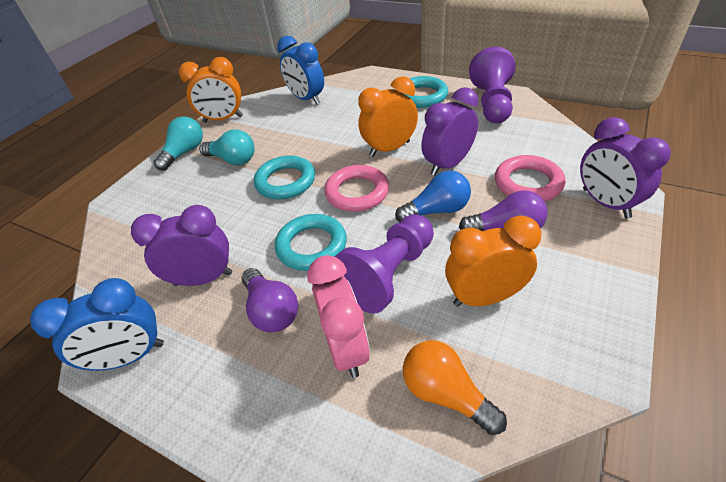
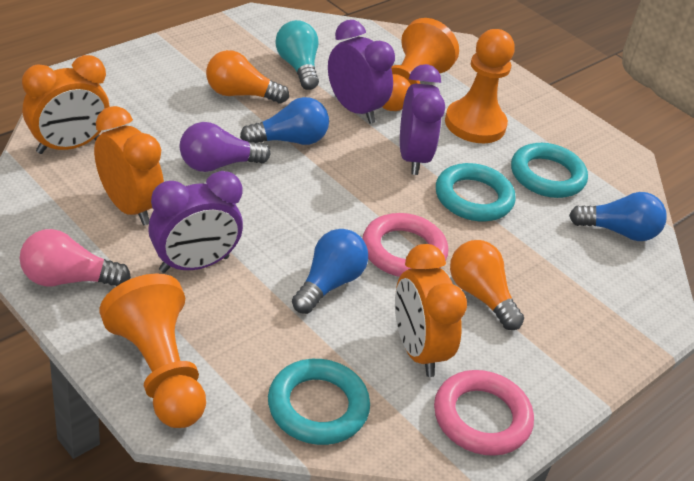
blue clock: 2 -> 0
blue light bulb: 1 -> 3
orange light bulb: 1 -> 2
orange pawn: 0 -> 3
pink clock: 1 -> 0
pink light bulb: 0 -> 1
purple light bulb: 2 -> 1
purple pawn: 2 -> 0
turquoise light bulb: 2 -> 1

